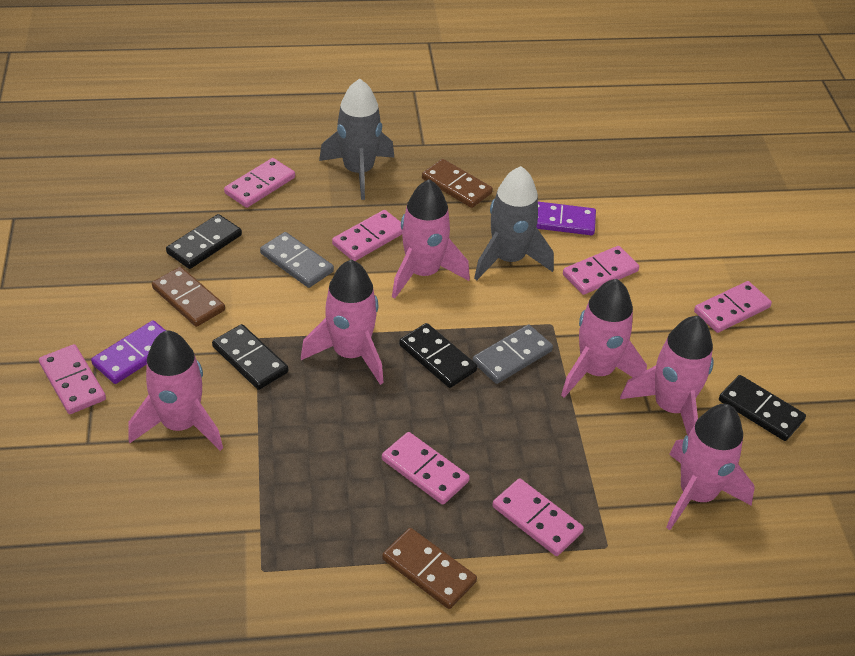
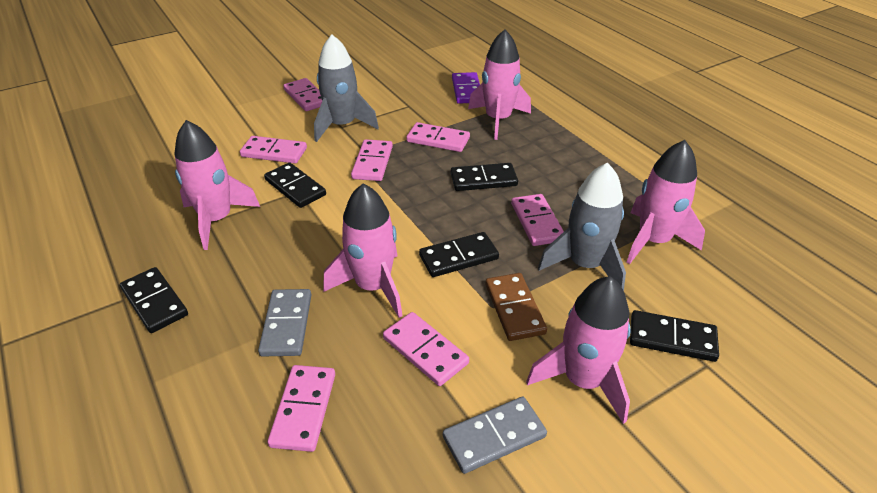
black domino: 4 -> 5
brown domino: 3 -> 1
pink rocket: 6 -> 5
purple domino: 2 -> 1

